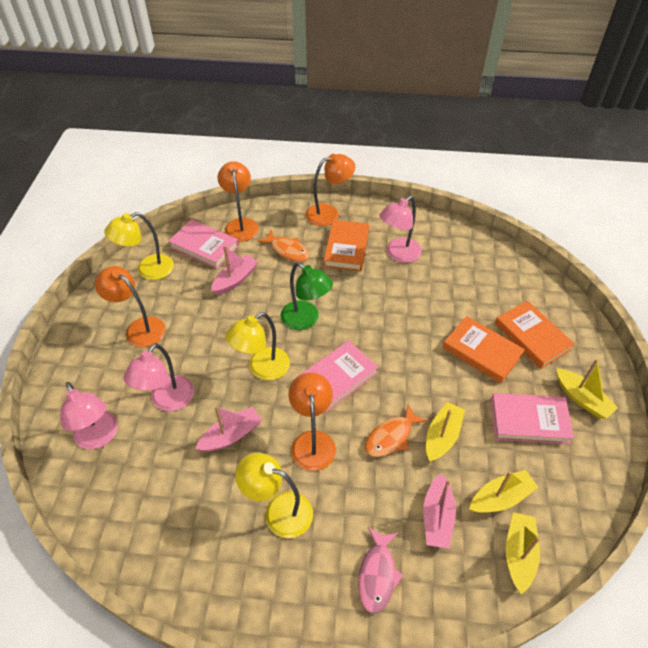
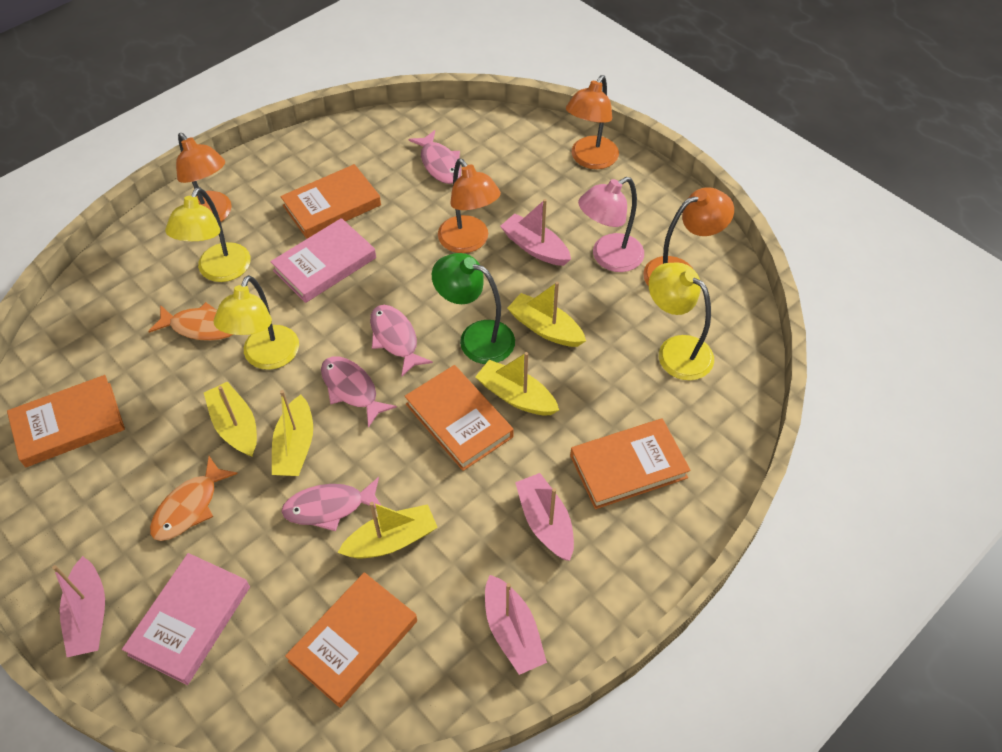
orange book: 3 -> 5
pink boat: 3 -> 4
pink book: 3 -> 2
pink fish: 1 -> 4
pink lamp: 3 -> 1
yellow boat: 4 -> 5

